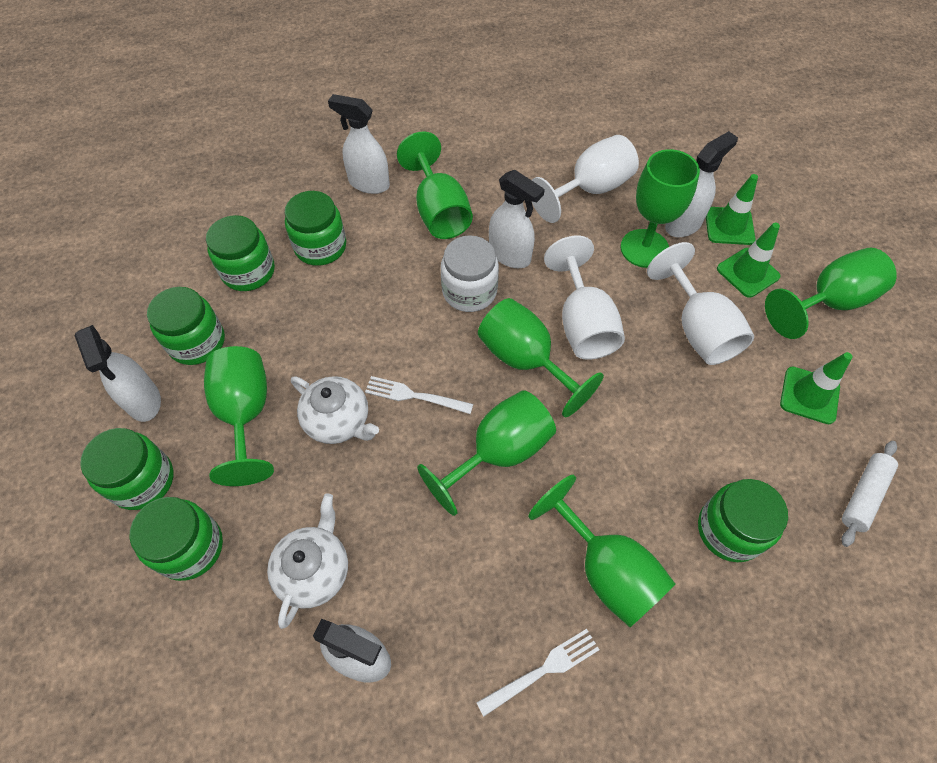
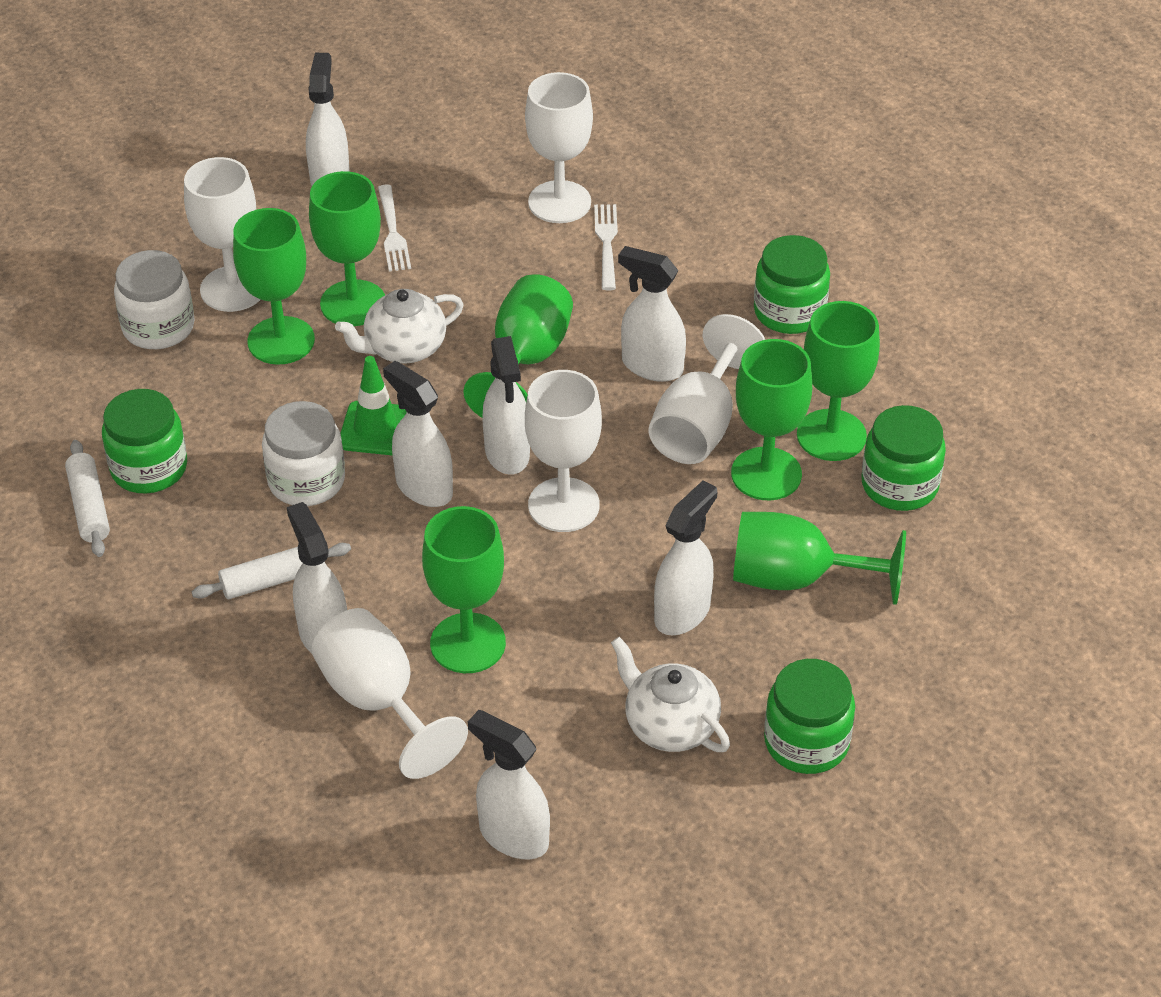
green jar: 6 -> 4
green traffic cone: 3 -> 1
white goblet: 3 -> 5
white jar: 1 -> 2
white rolling pin: 1 -> 2
white spray bottle: 5 -> 7

